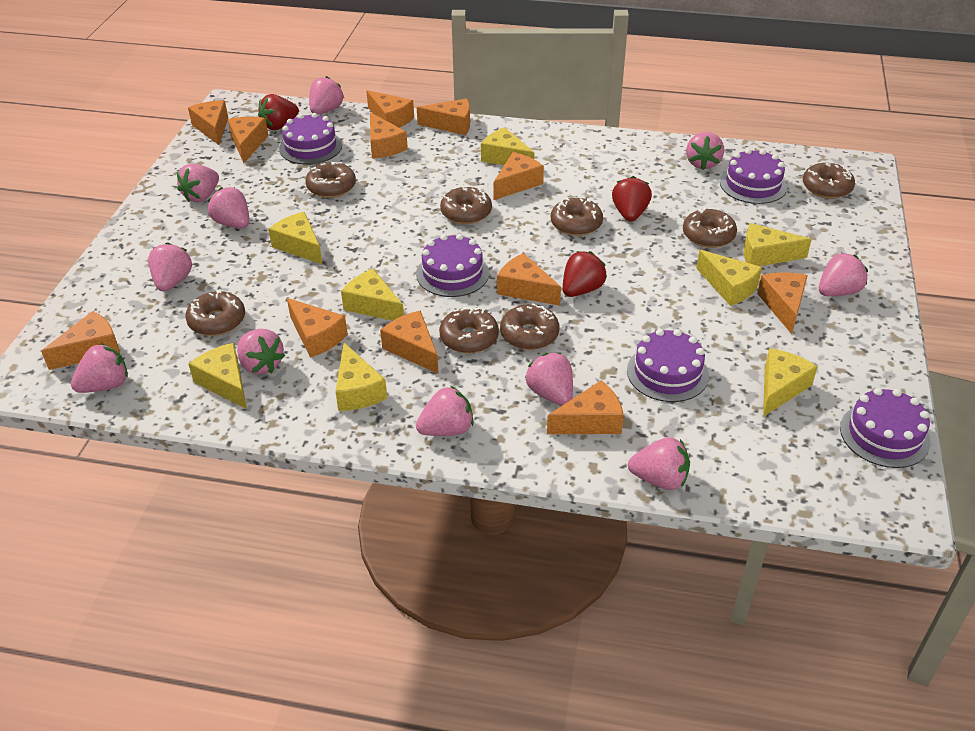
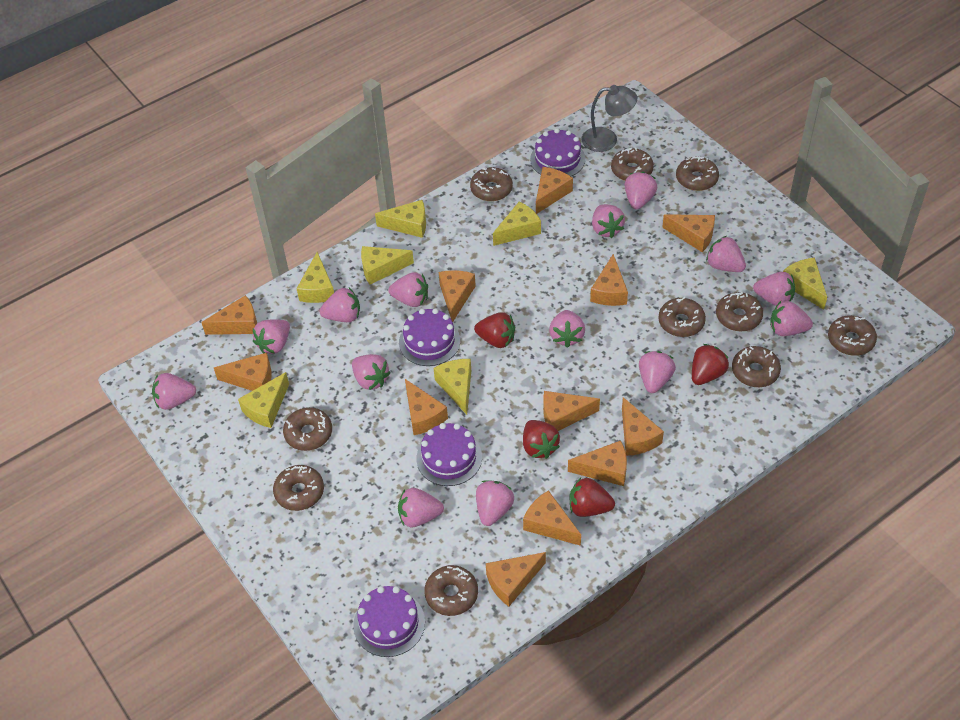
brown donut: 8 -> 10
grey lamp: 0 -> 1
pink strawberry: 11 -> 14
purple cake: 5 -> 4
red strawberry: 3 -> 4
yellow cheese: 8 -> 7

